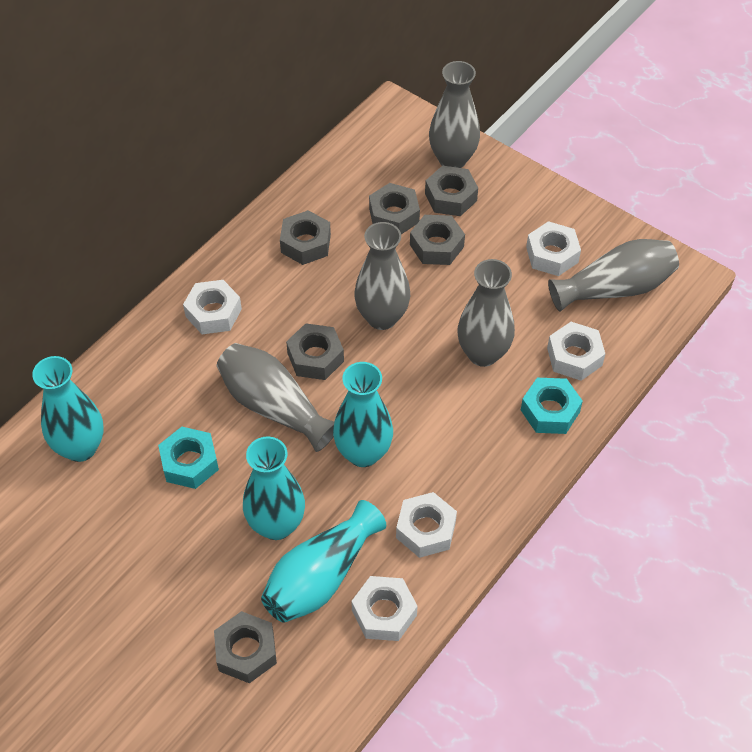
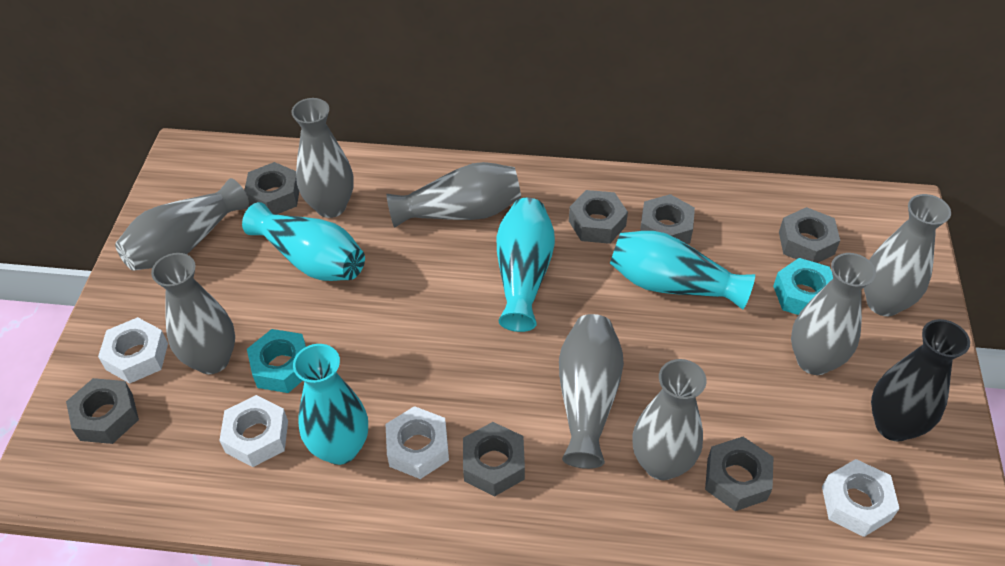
black vase: 0 -> 1
grey nut: 6 -> 7
grey vase: 5 -> 8
white nut: 5 -> 4

